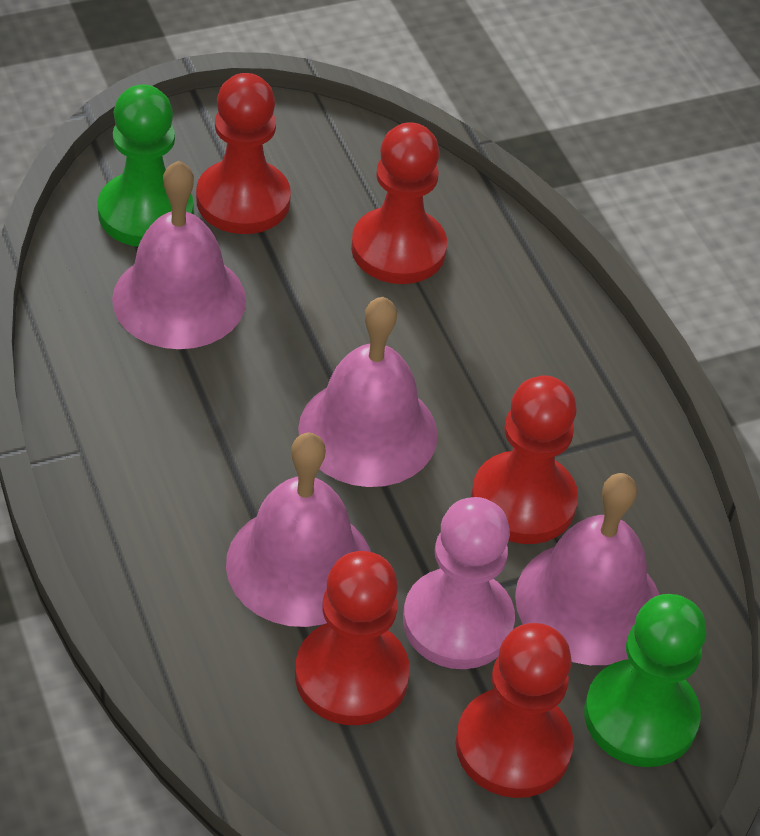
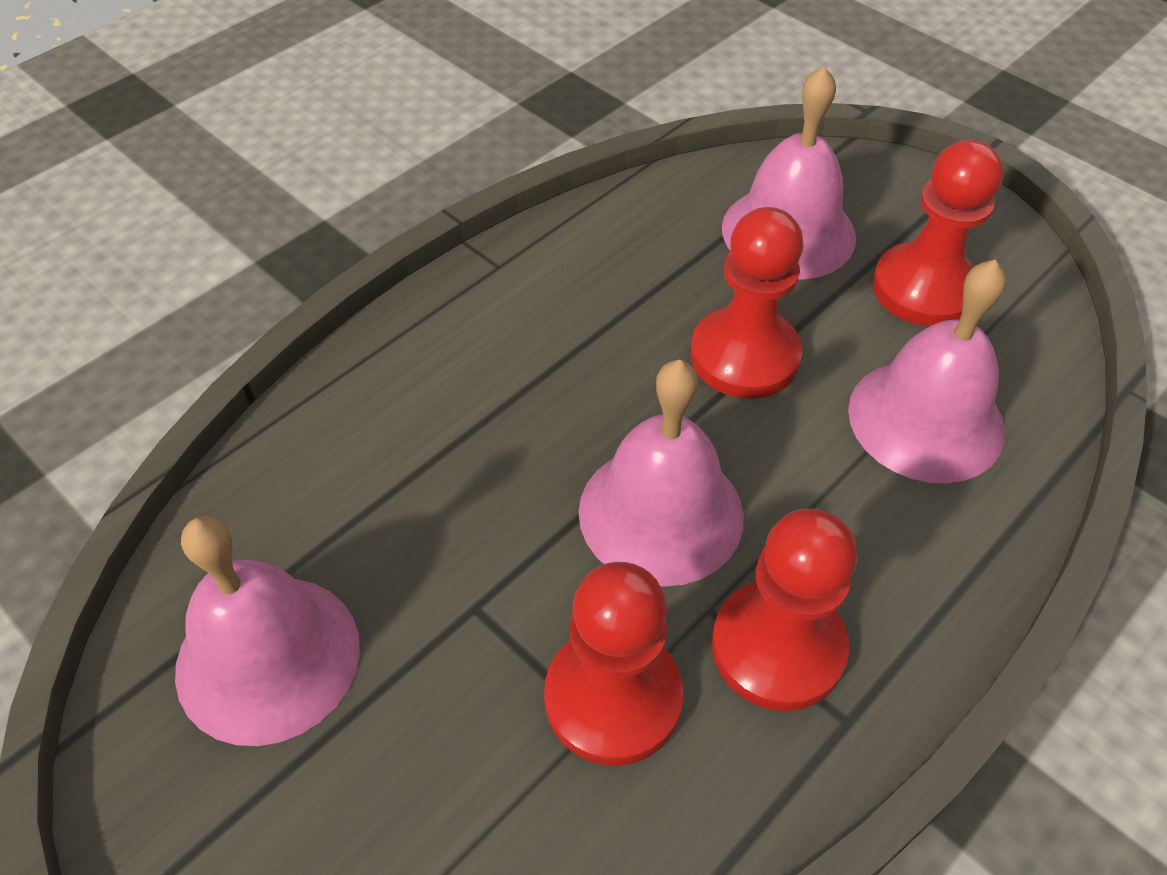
green pawn: 2 -> 0
pink pawn: 1 -> 0
red pawn: 5 -> 4

